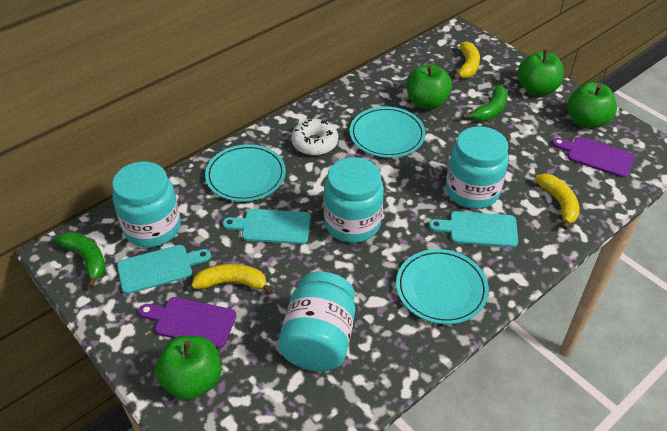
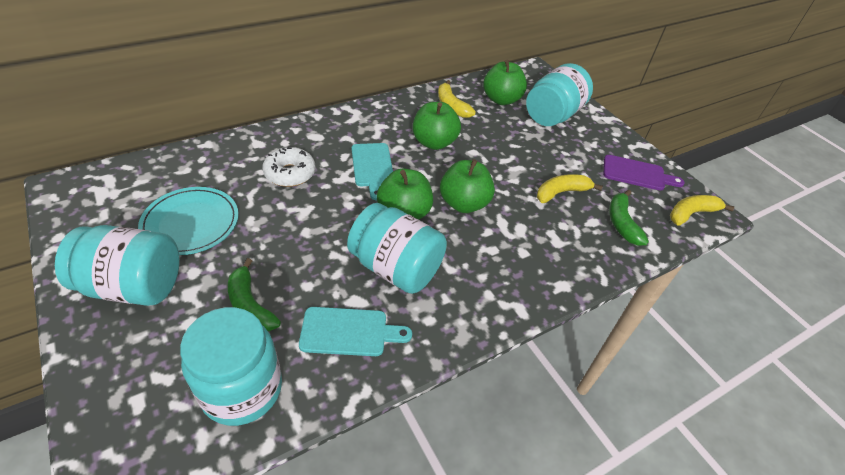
purple cutting board: 2 -> 1
turquoise cutting board: 3 -> 2
turquoise plate: 3 -> 1

